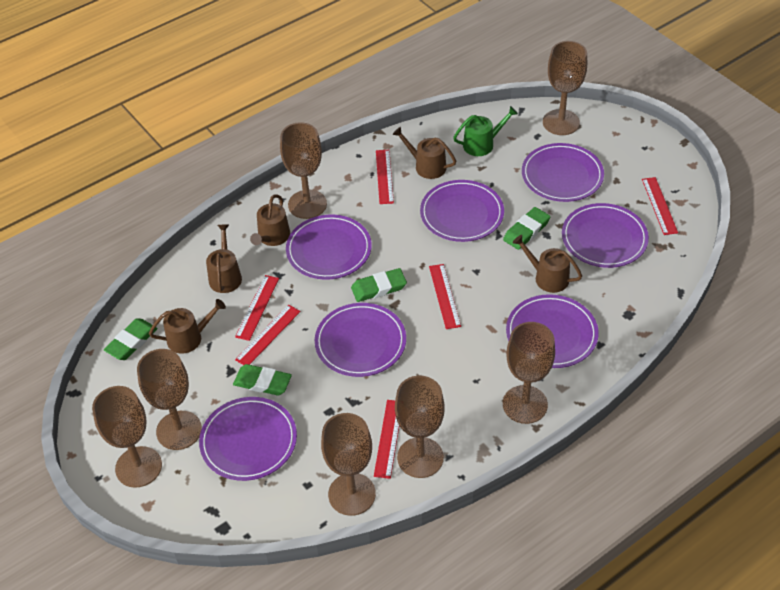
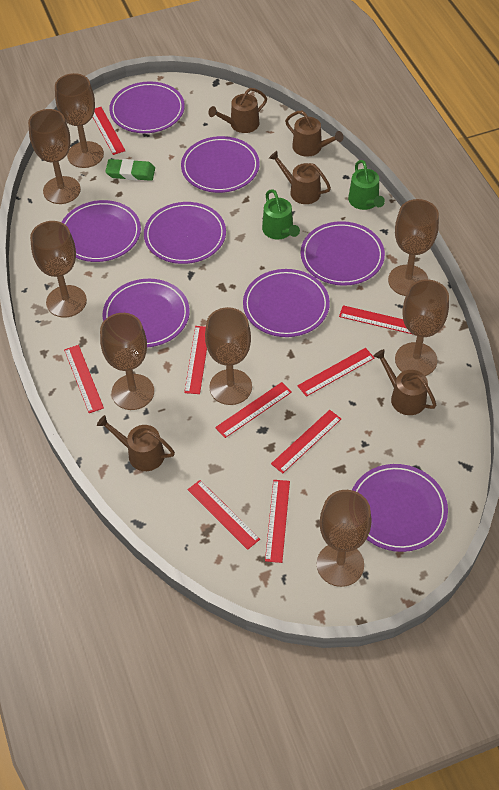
brown goblet: 7 -> 8
green eraser: 4 -> 1
green watering can: 1 -> 2
purple plate: 7 -> 8
red ruler: 6 -> 9

